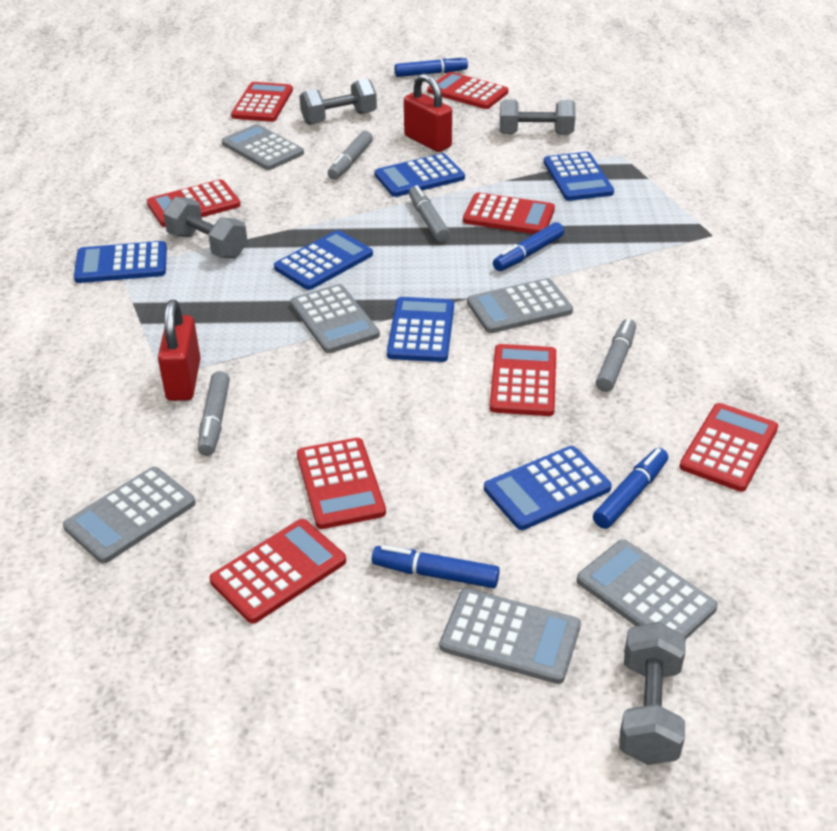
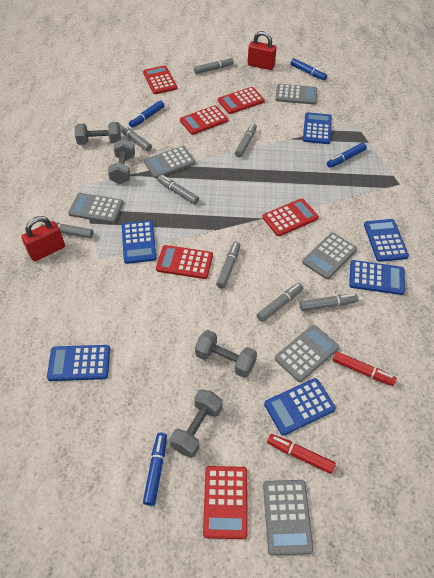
grey marker: 4 -> 8
red calculator: 8 -> 6
red marker: 0 -> 2

